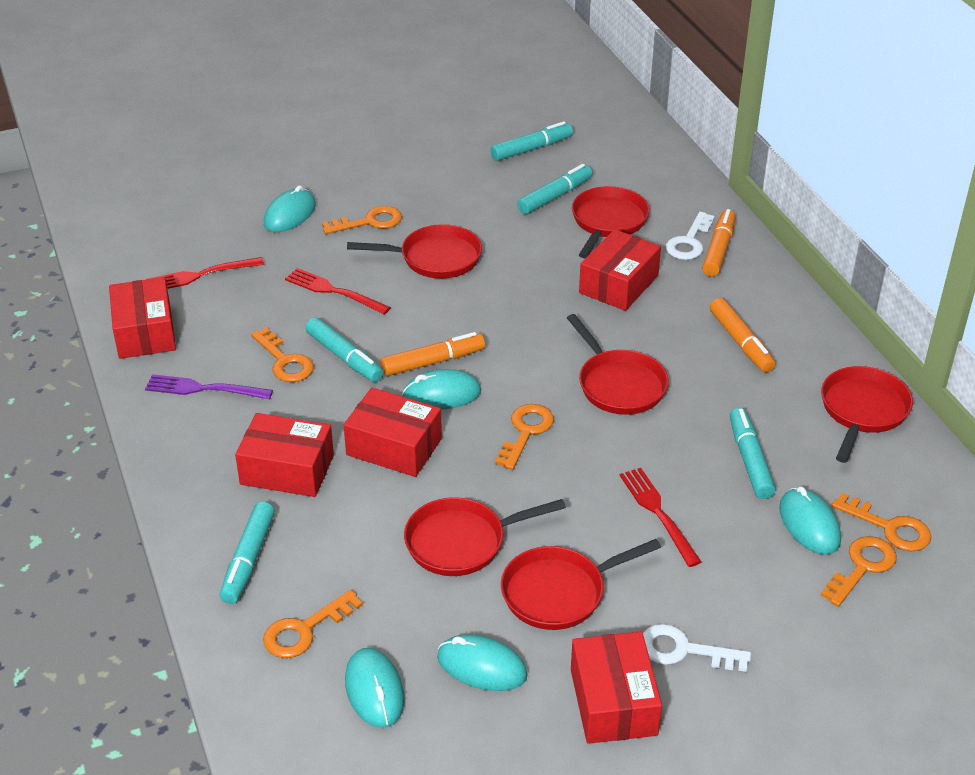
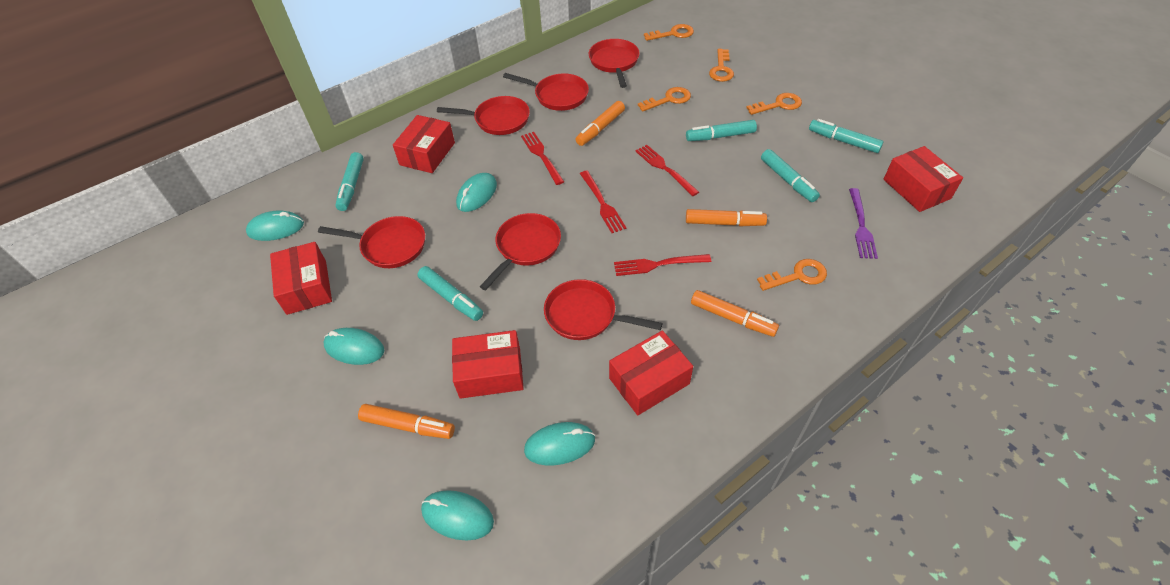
orange key: 6 -> 5
orange marker: 3 -> 4
red fork: 3 -> 4
white key: 2 -> 0

